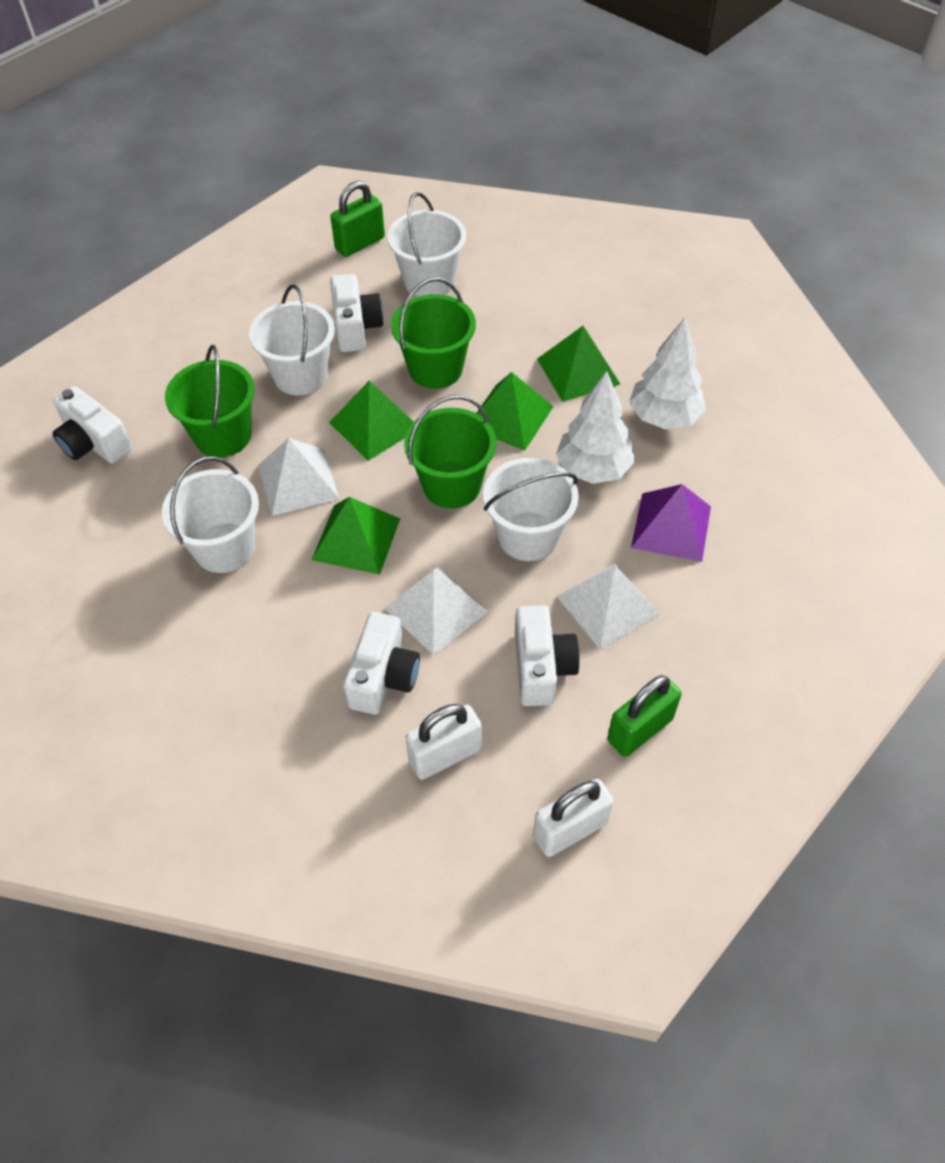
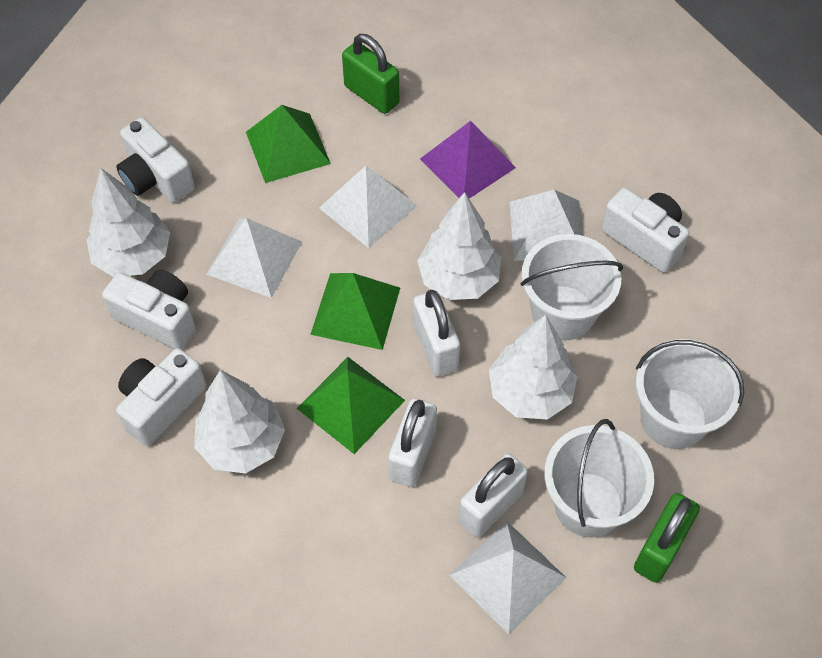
green bucket: 3 -> 0
green pyramid: 4 -> 3
white bucket: 4 -> 3
white padlock: 2 -> 3
white pyramid: 3 -> 4
white tree: 2 -> 4

